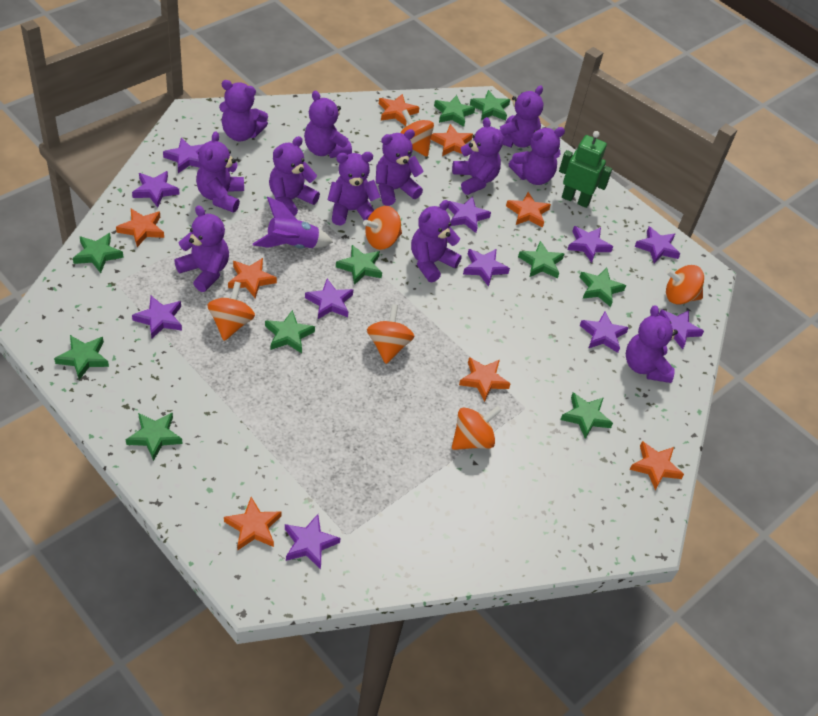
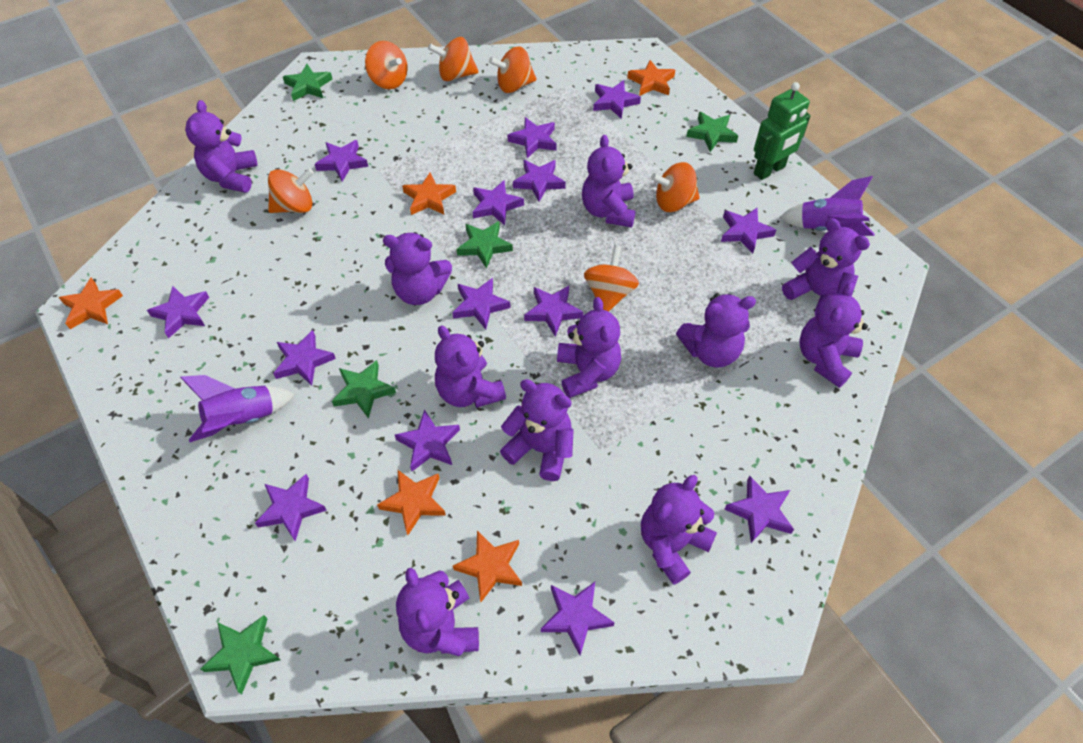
green star: 10 -> 5
orange star: 8 -> 5
purple rocket: 1 -> 2
purple star: 11 -> 14
purple teddy bear: 12 -> 11

